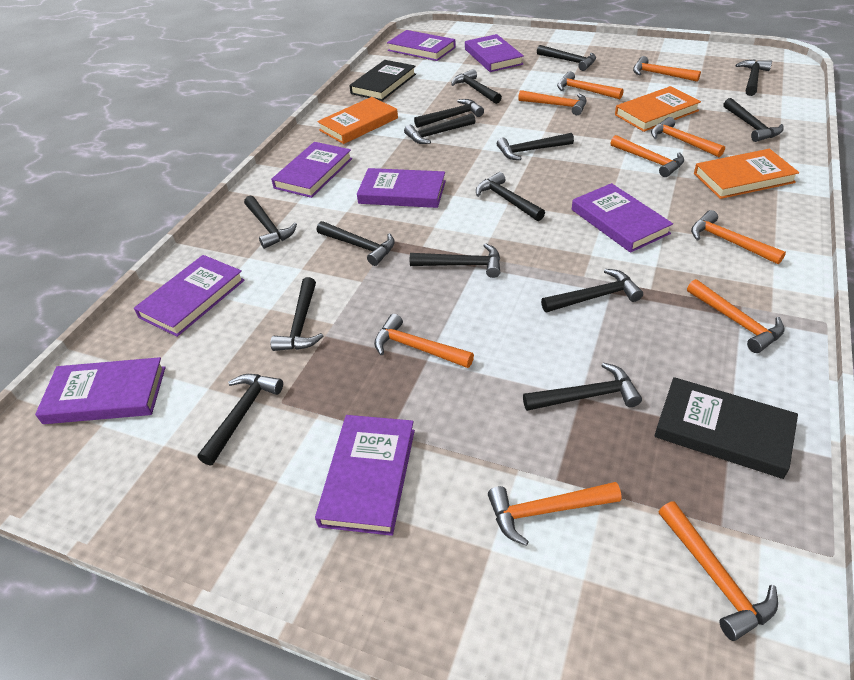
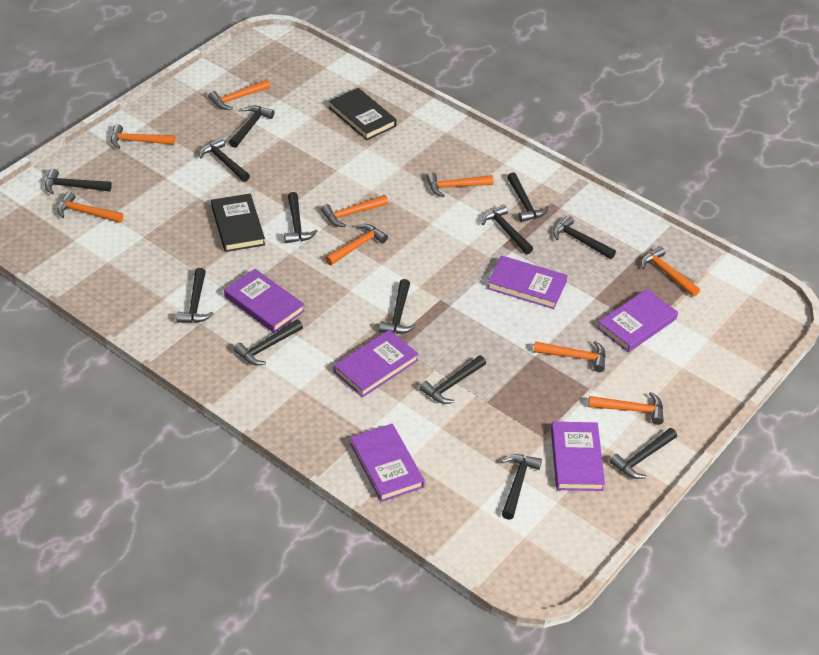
black hammer: 15 -> 13
orange book: 3 -> 0
orange hammer: 10 -> 9
purple book: 8 -> 6

